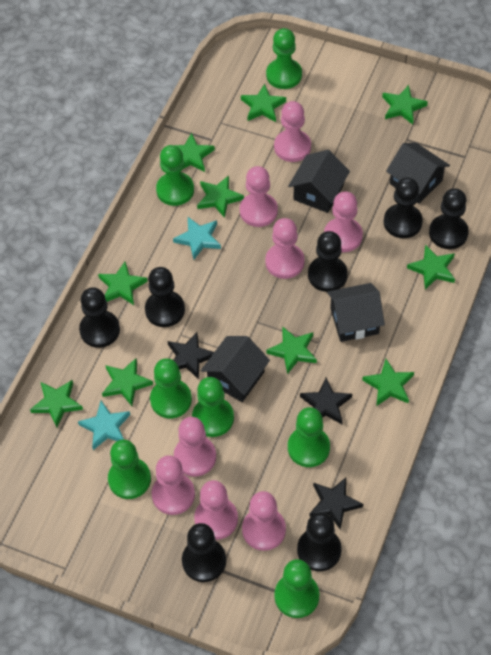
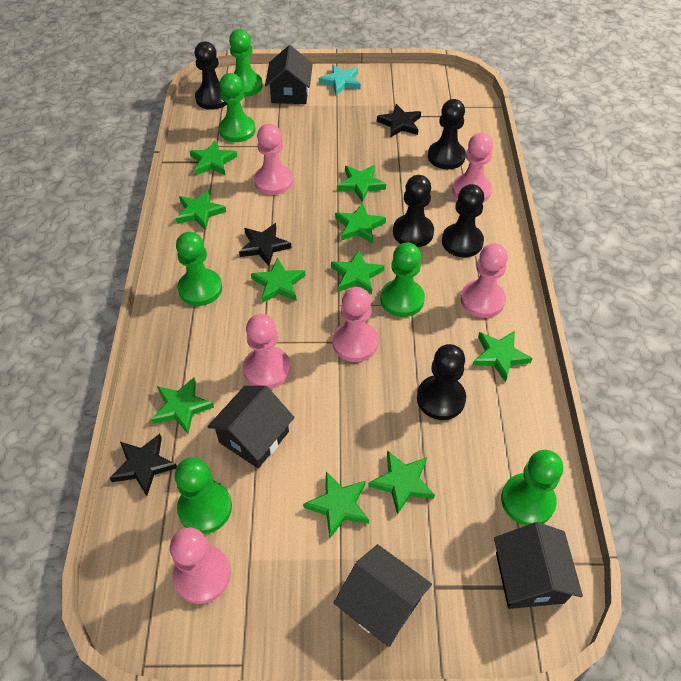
black pawn: 7 -> 5
green pawn: 7 -> 6
pink pawn: 8 -> 6
turquoise star: 2 -> 1

